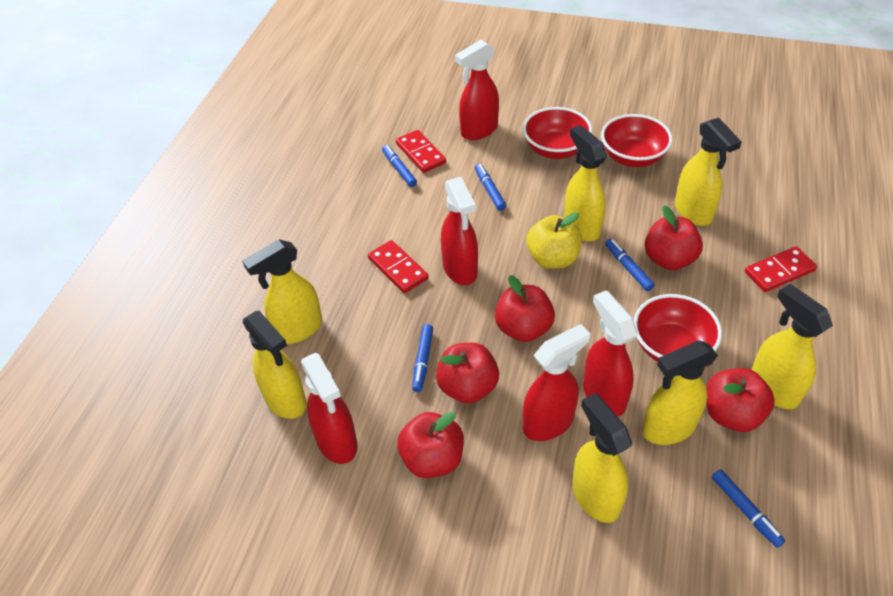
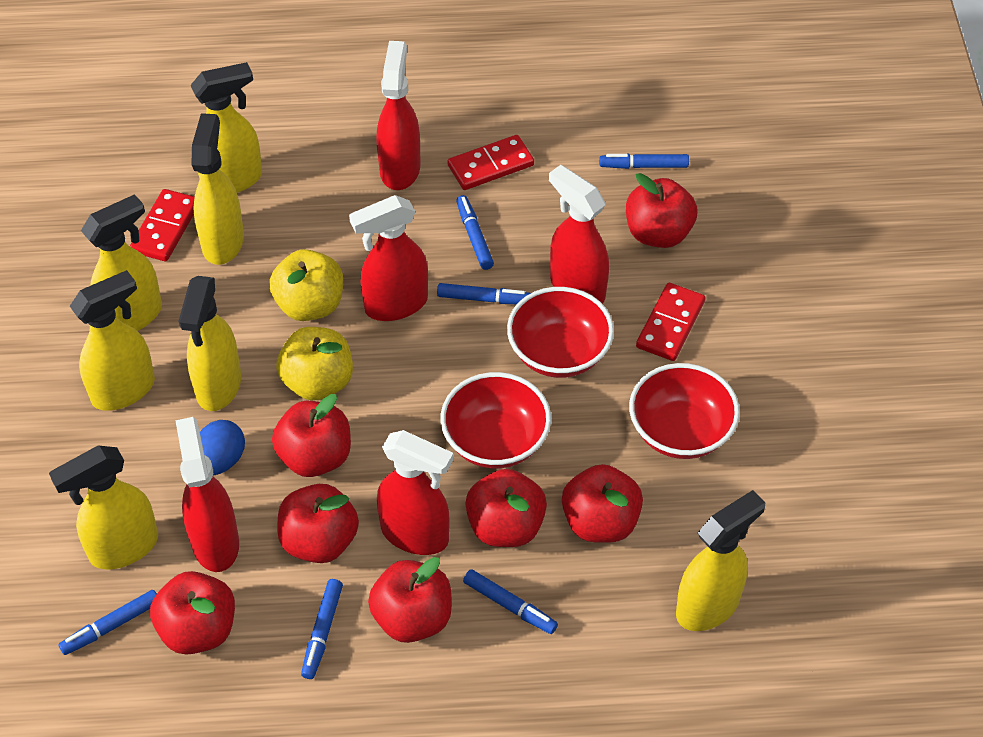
blue egg: 0 -> 1
blue marker: 5 -> 6
red apple: 5 -> 7
yellow apple: 1 -> 2

